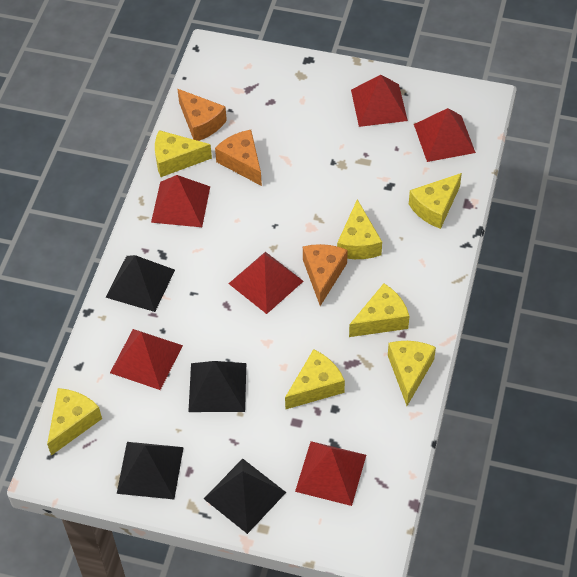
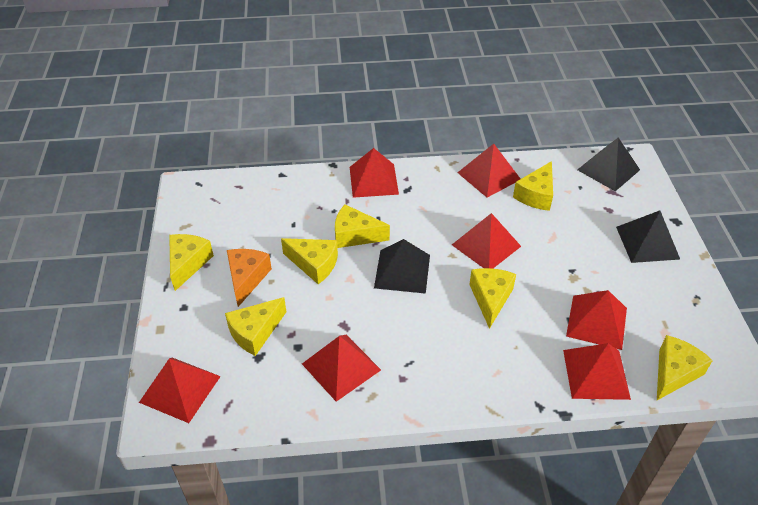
black pyramid: 4 -> 3
orange cheese: 3 -> 1
red pyramid: 6 -> 7

